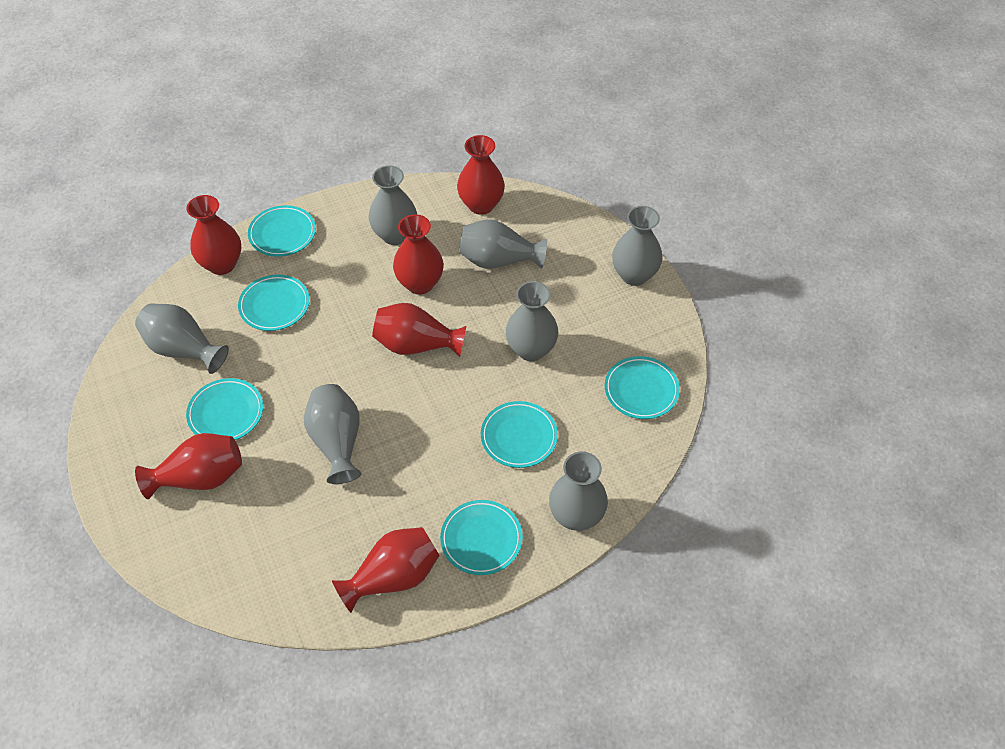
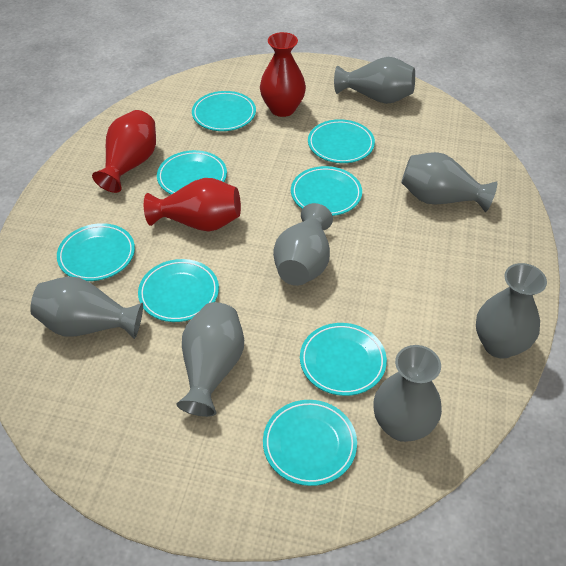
red vase: 6 -> 3
turquoise plate: 6 -> 8

